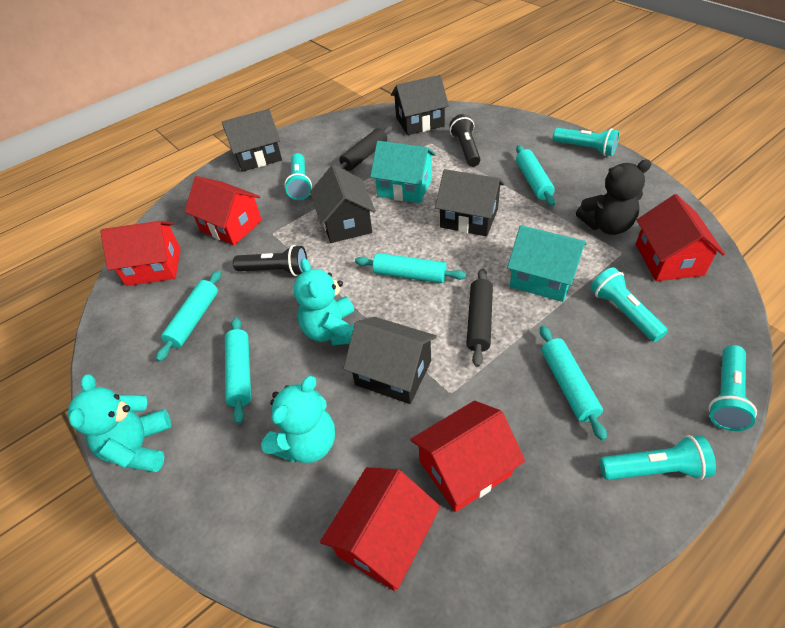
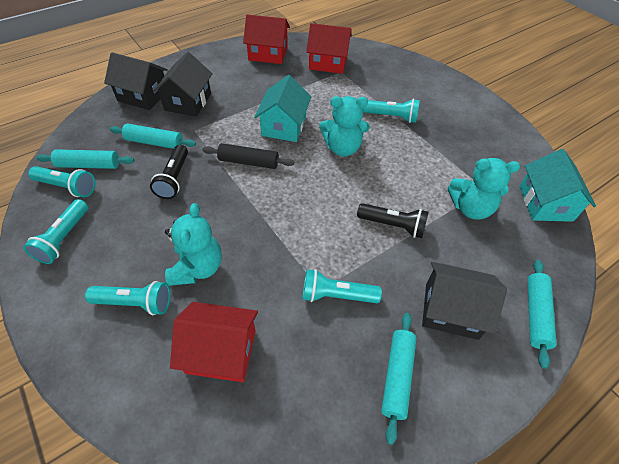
black house: 5 -> 3
black rolling pin: 2 -> 1
black teddy bear: 1 -> 0
red house: 5 -> 3
turquoise rolling pin: 5 -> 4

